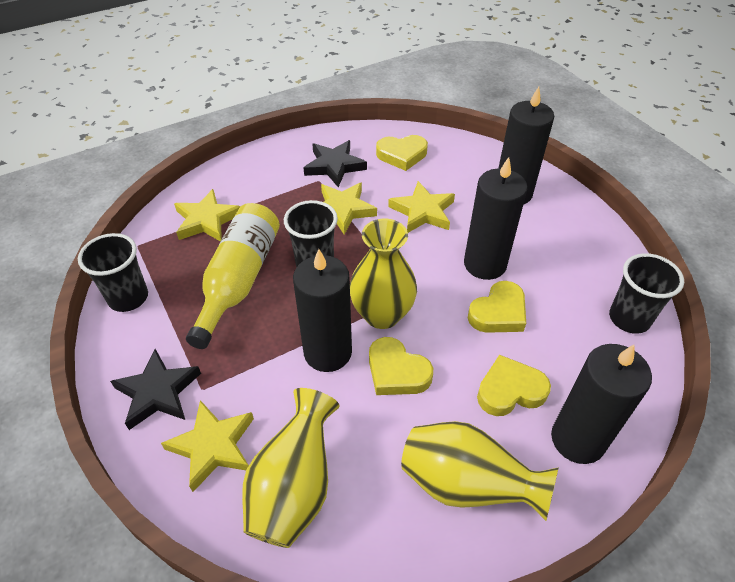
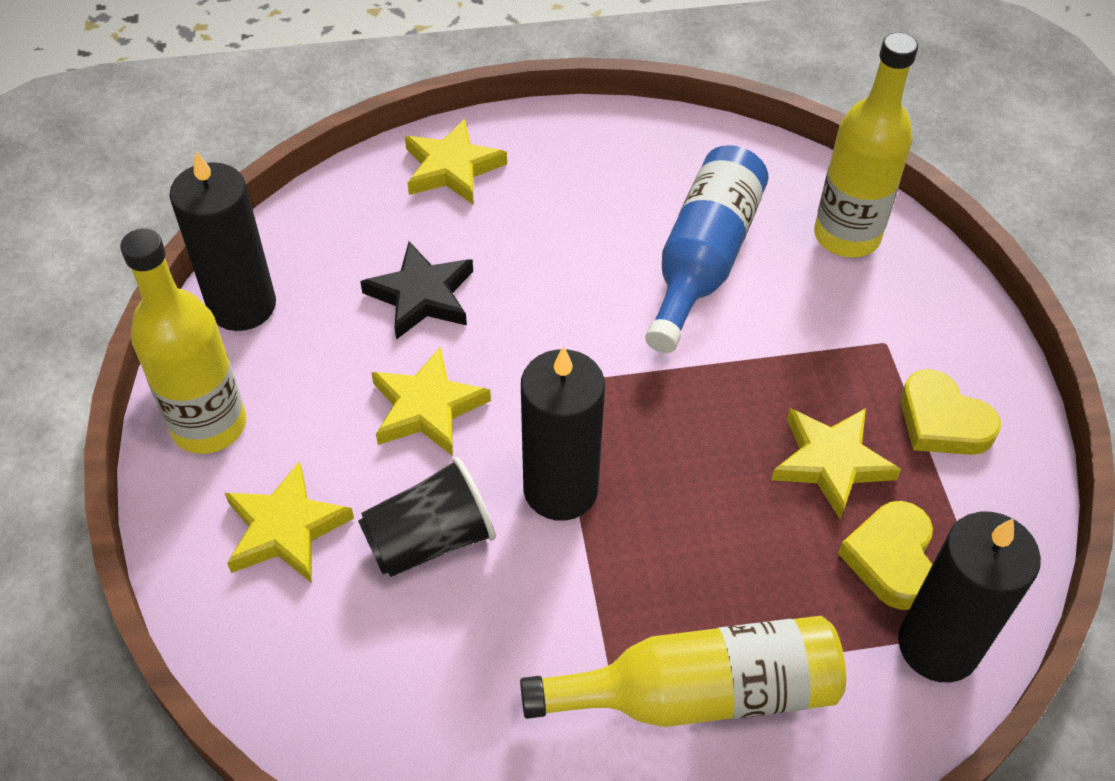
black candle: 4 -> 3
black cup: 3 -> 1
black star: 2 -> 1
blue bottle: 0 -> 1
yellow bottle: 1 -> 3
yellow heart: 4 -> 2
yellow vase: 3 -> 0

